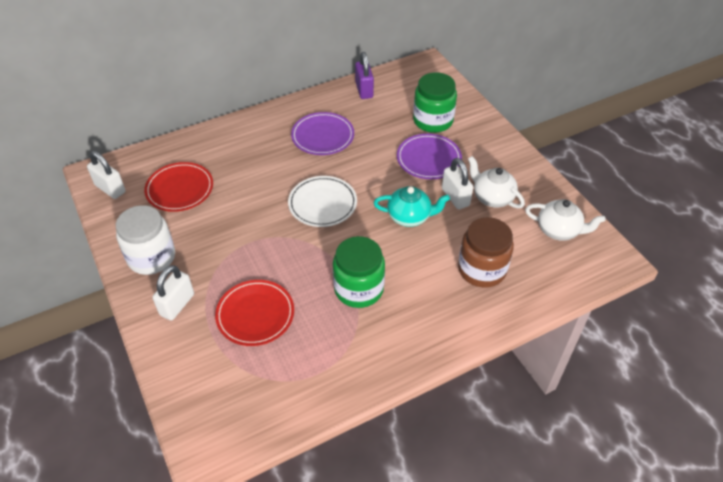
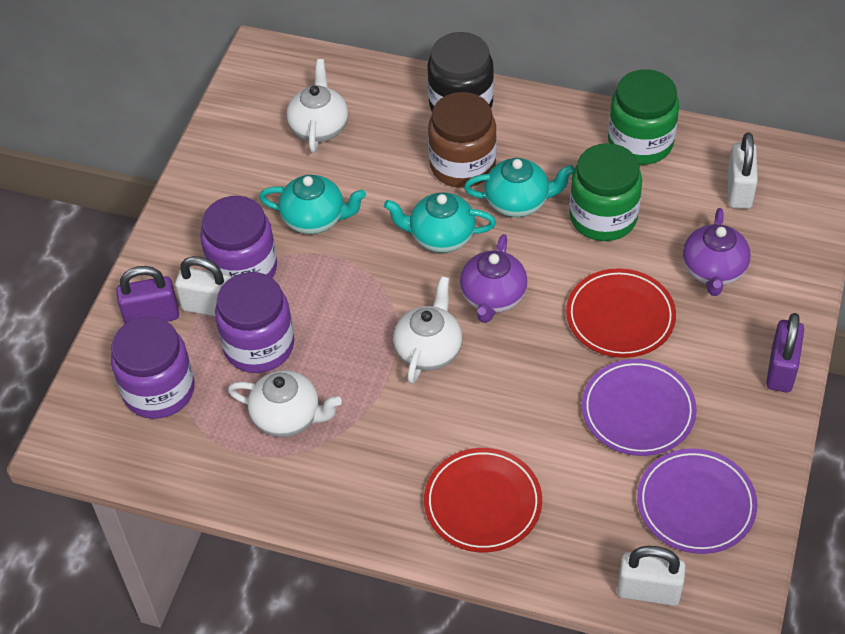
black jar: 0 -> 1
purple jar: 0 -> 3
purple padlock: 1 -> 2
purple teapot: 0 -> 2
turquoise teapot: 1 -> 3
white jar: 1 -> 0
white plate: 1 -> 0
white teapot: 2 -> 3

